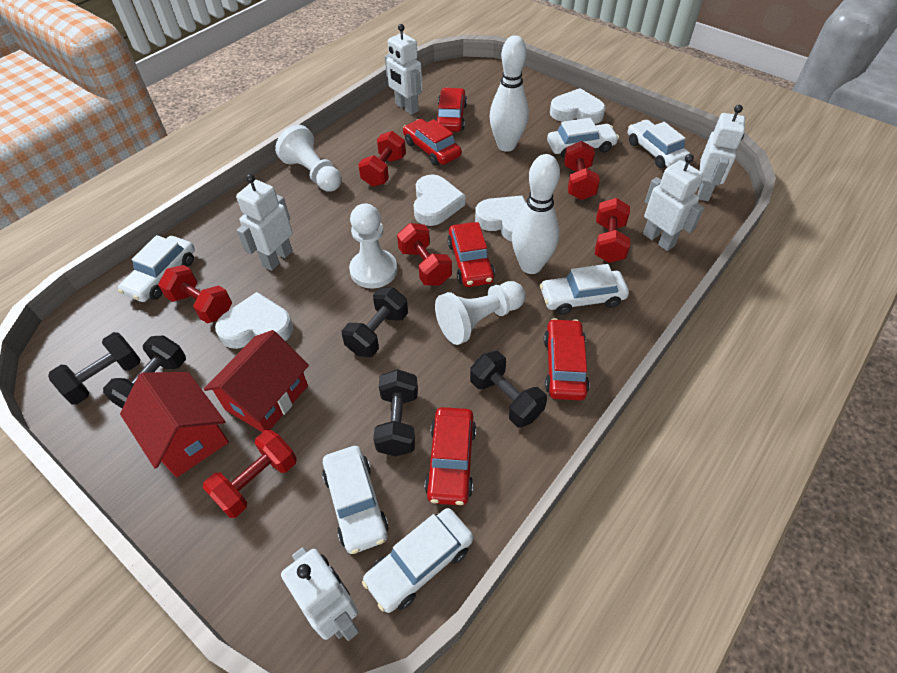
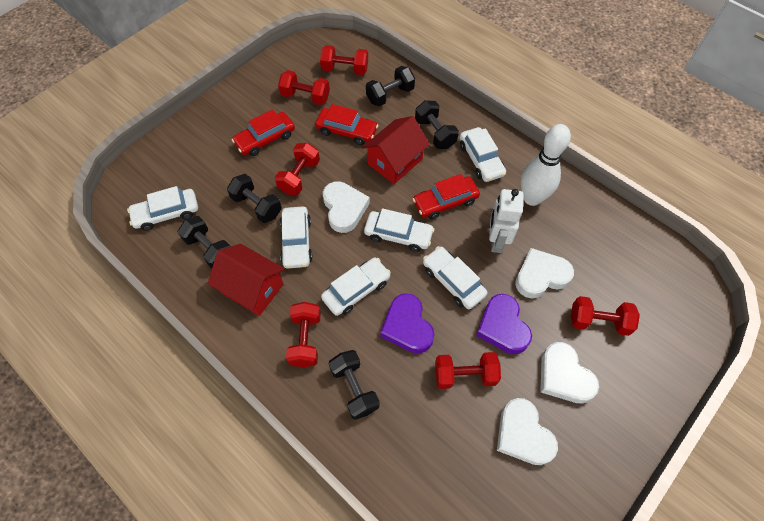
purple heart: 0 -> 2
red car: 5 -> 3
white bowling pin: 2 -> 1
white pawn: 3 -> 0
white robot: 5 -> 1

